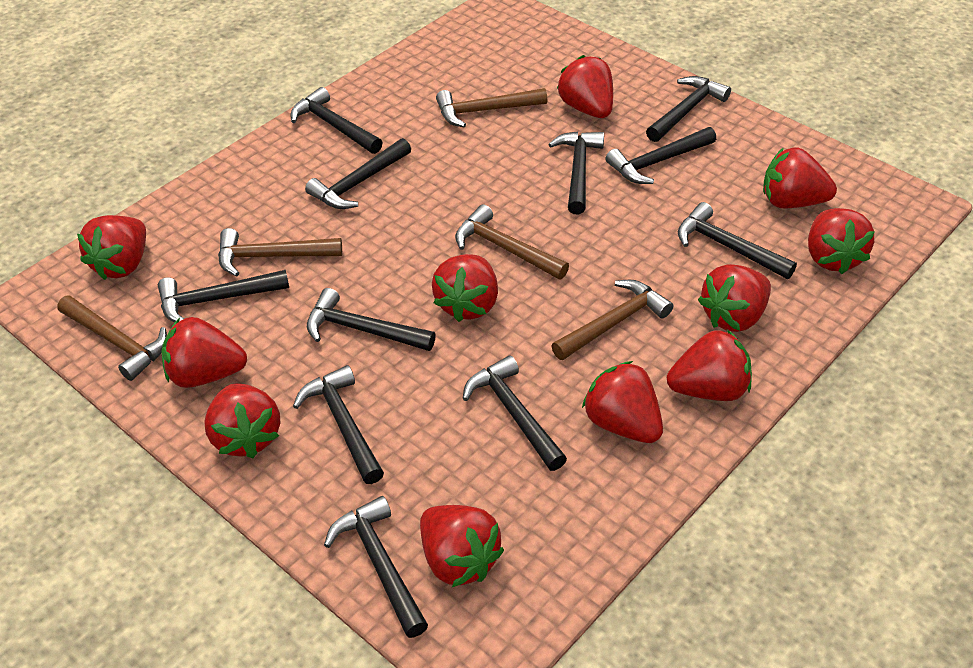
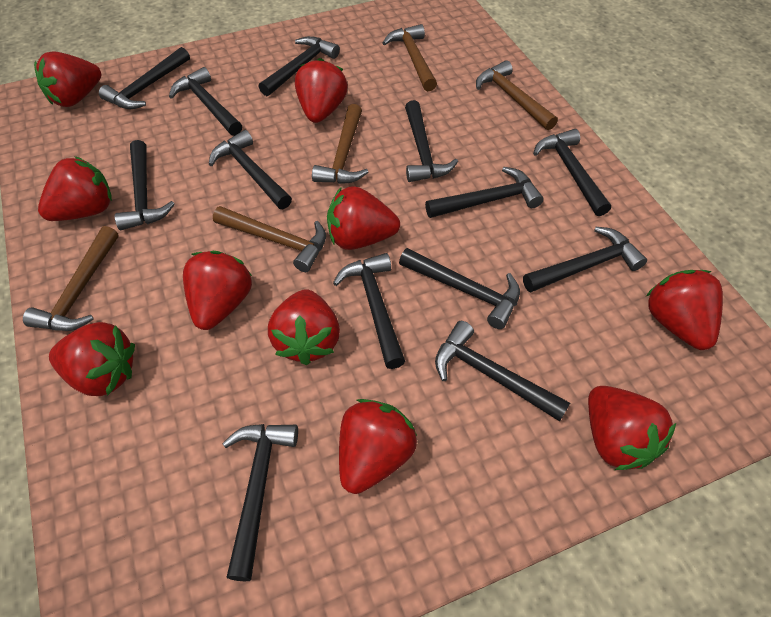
black hammer: 11 -> 13
red strawberry: 11 -> 10

